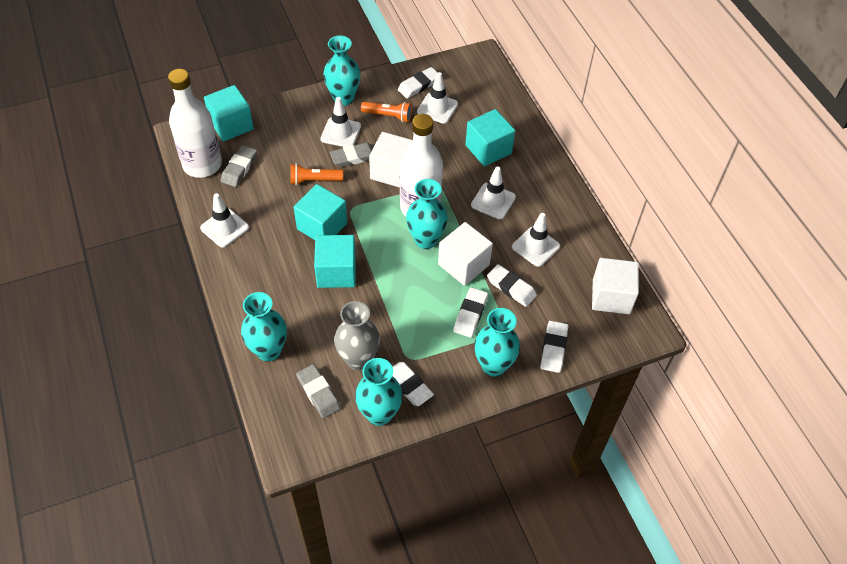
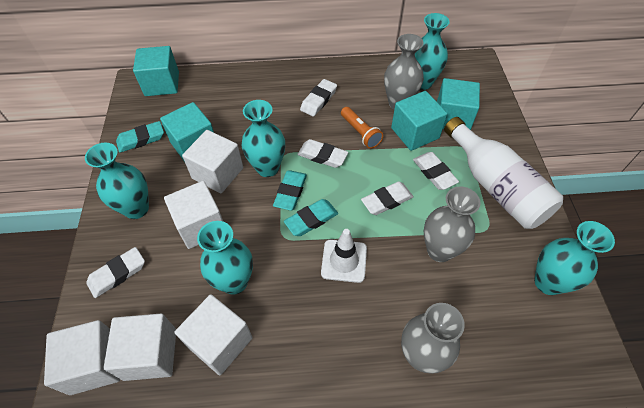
grey eraser: 3 -> 0
grey vase: 1 -> 3
orange flashlight: 2 -> 1
turquoise eraser: 0 -> 3
white bottle: 2 -> 1
white cube: 3 -> 5
white traffic cone: 5 -> 1

